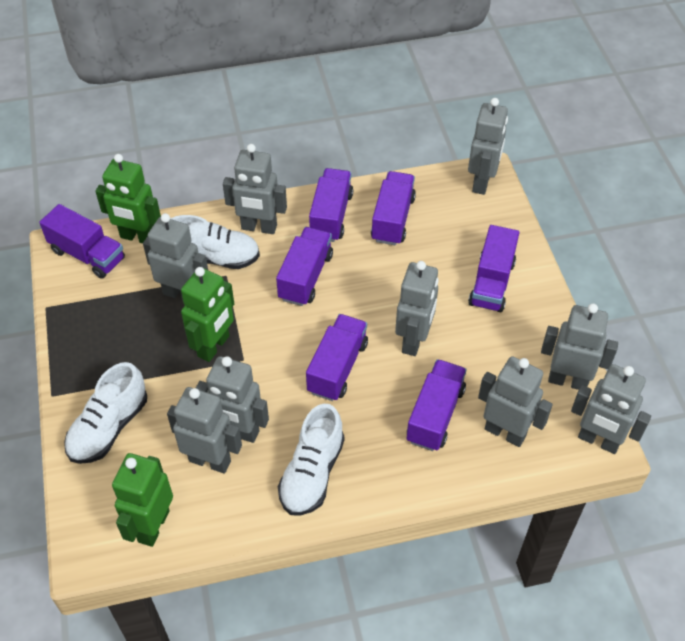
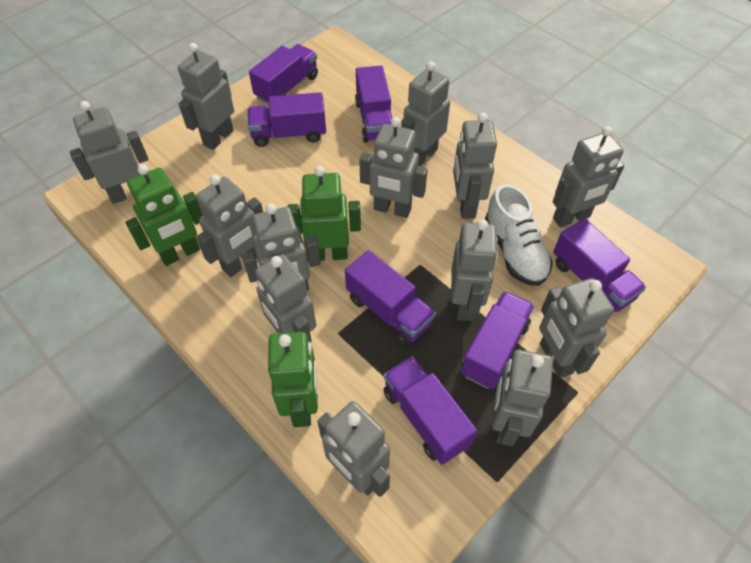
grey robot: 9 -> 13
white shoe: 3 -> 1

